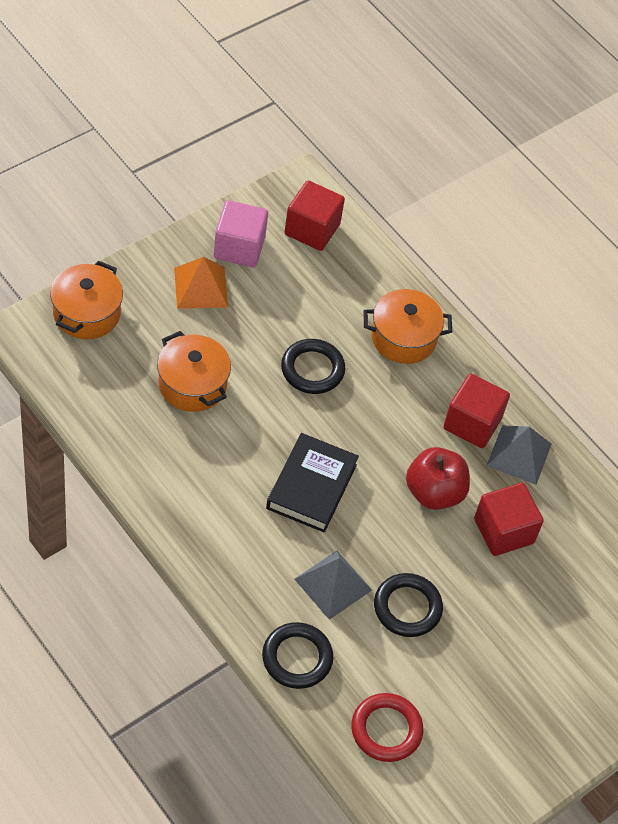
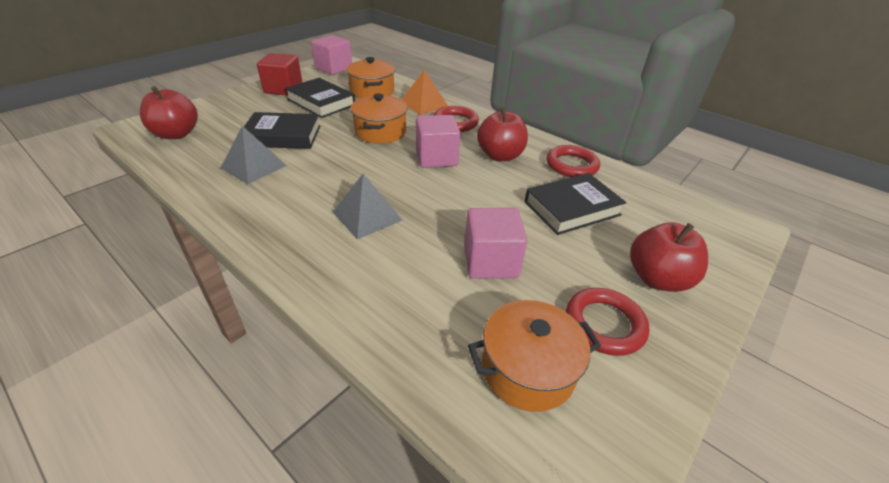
black book: 1 -> 3
black ring: 3 -> 0
pink cube: 1 -> 3
red apple: 1 -> 3
red cube: 3 -> 1
red ring: 1 -> 3

